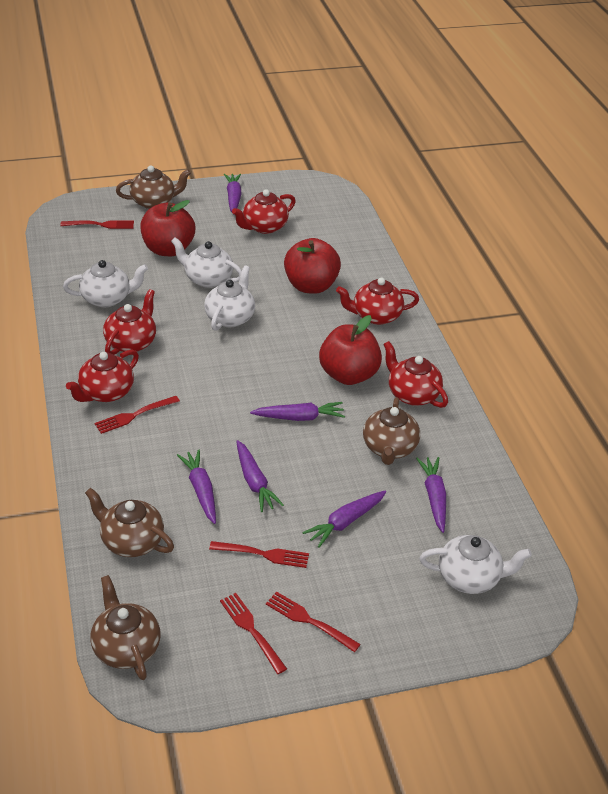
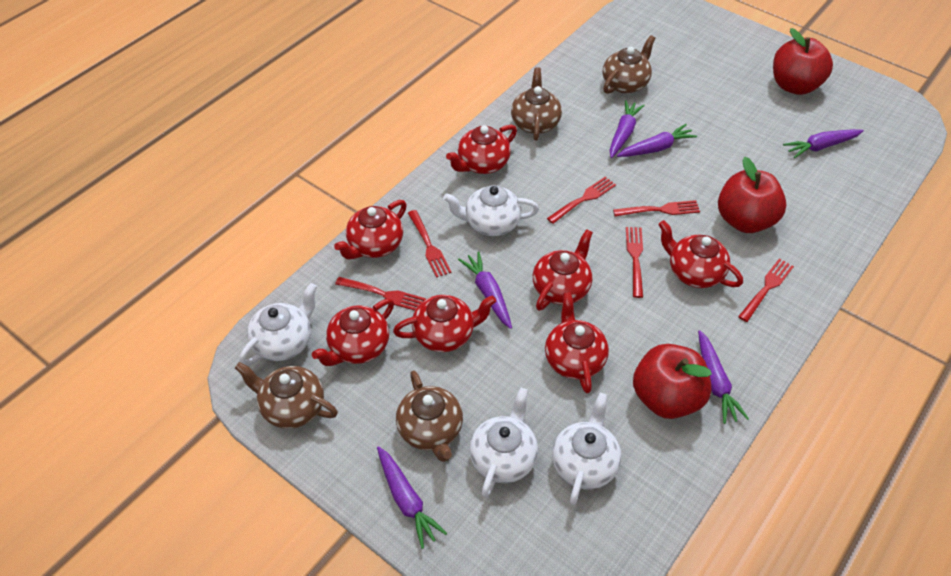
red fork: 5 -> 6
red teapot: 5 -> 7

